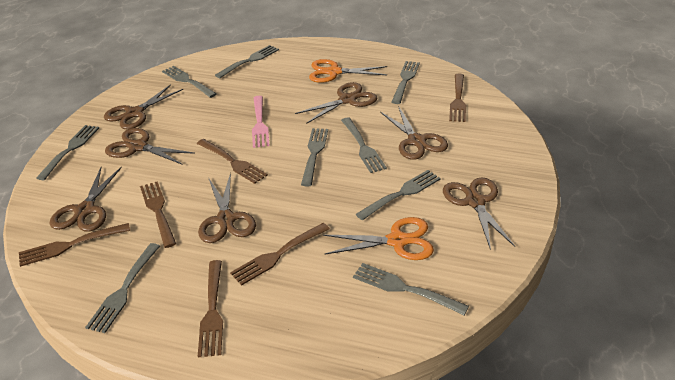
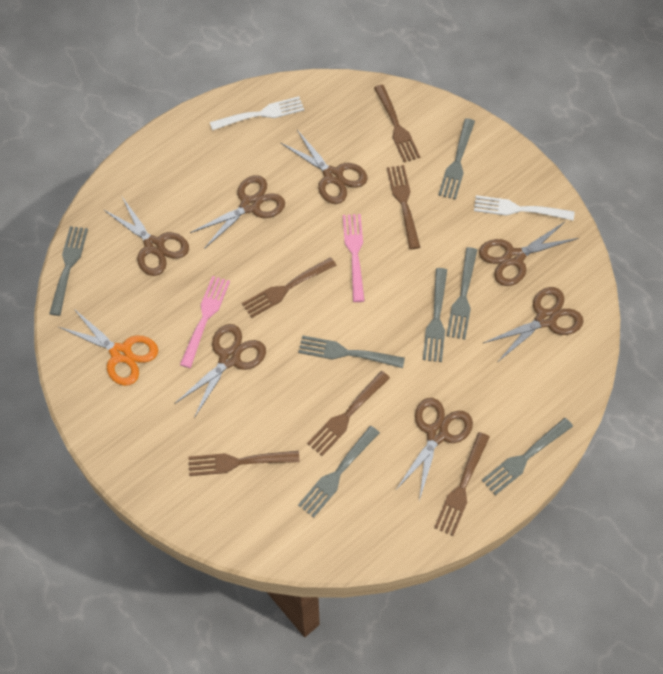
grey fork: 9 -> 7
orange scissors: 2 -> 1
pink fork: 1 -> 2
white fork: 0 -> 2

